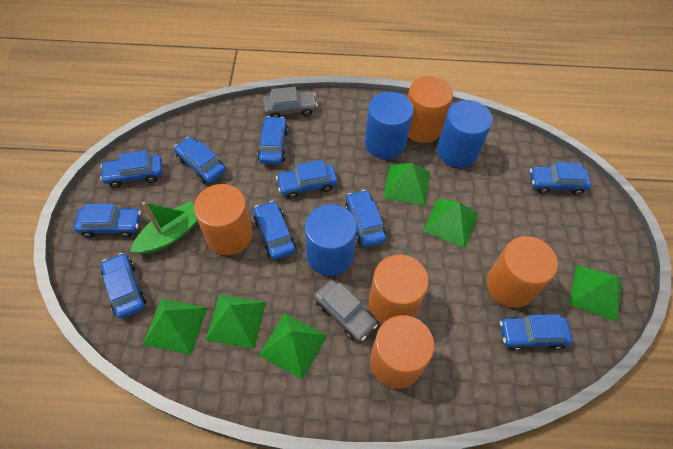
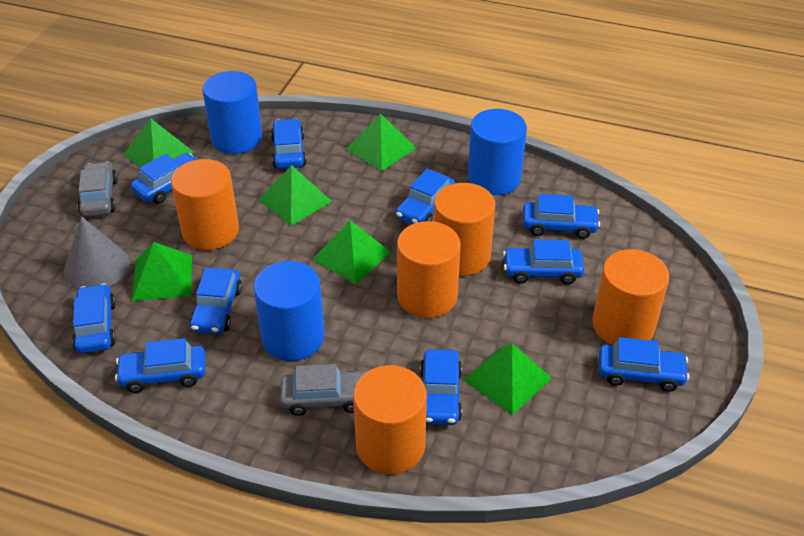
green boat: 1 -> 0
grey cone: 0 -> 1

